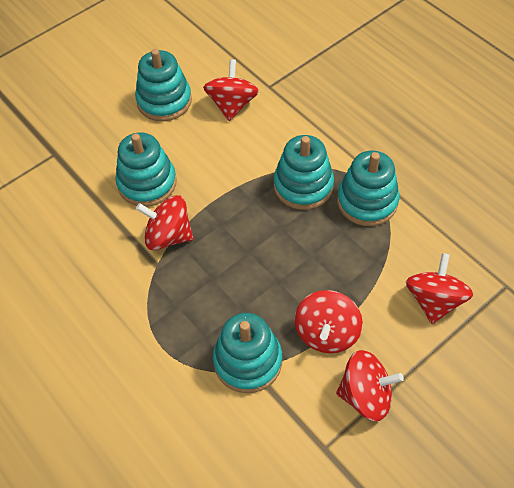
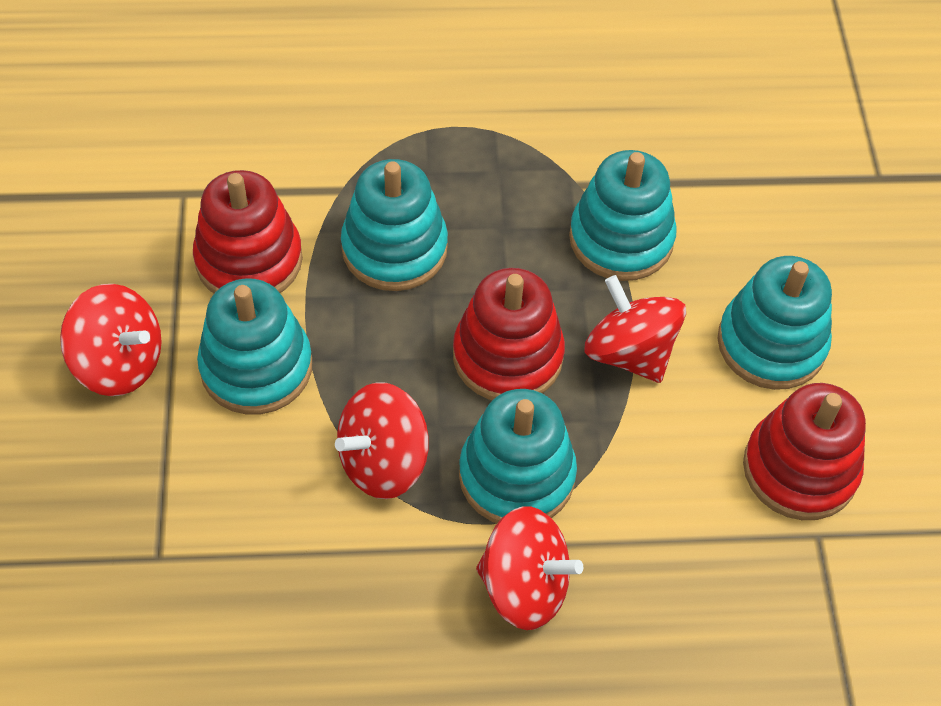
red spinning top: 5 -> 4
red stacking toy: 0 -> 3

